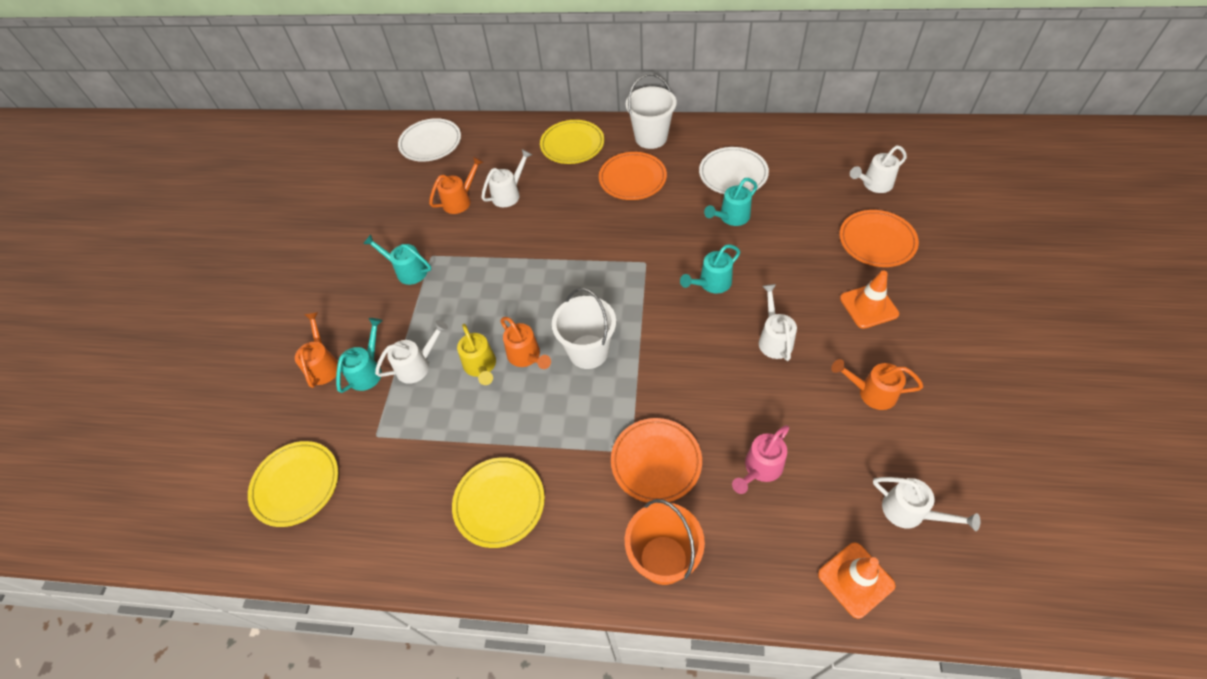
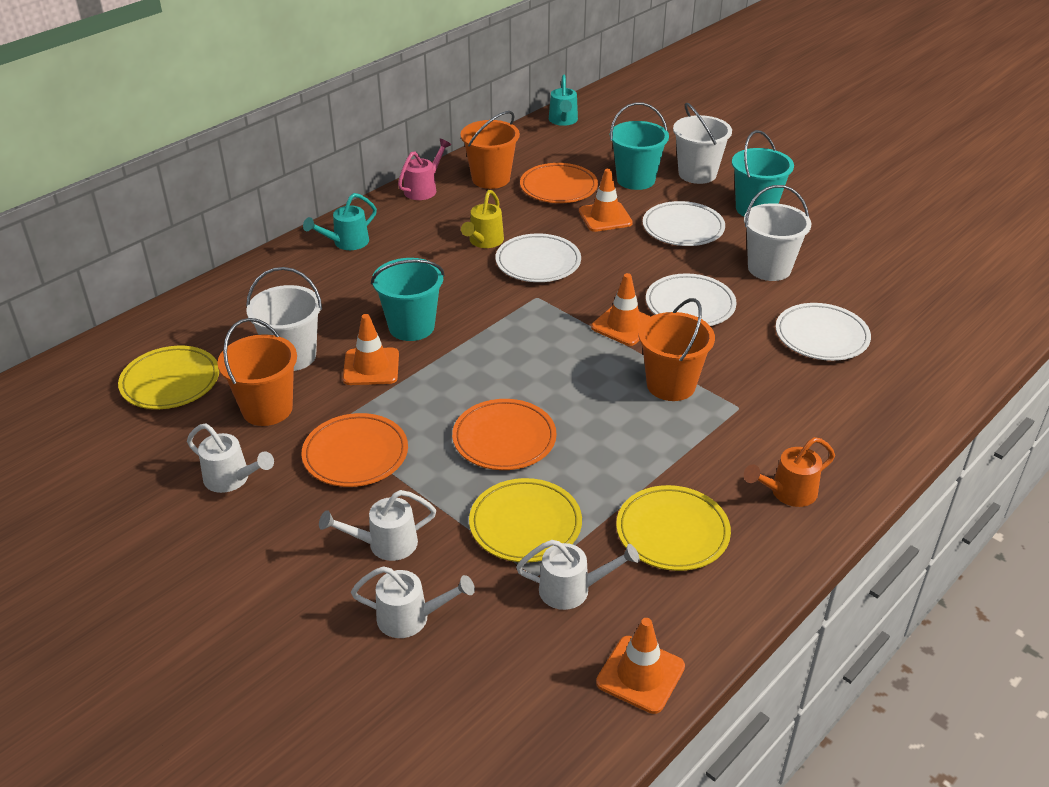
orange bucket: 1 -> 3
orange traffic cone: 2 -> 4
orange watering can: 4 -> 1
turquoise bucket: 0 -> 3
turquoise watering can: 4 -> 2
white bucket: 2 -> 3
white plate: 2 -> 4
white watering can: 5 -> 4

